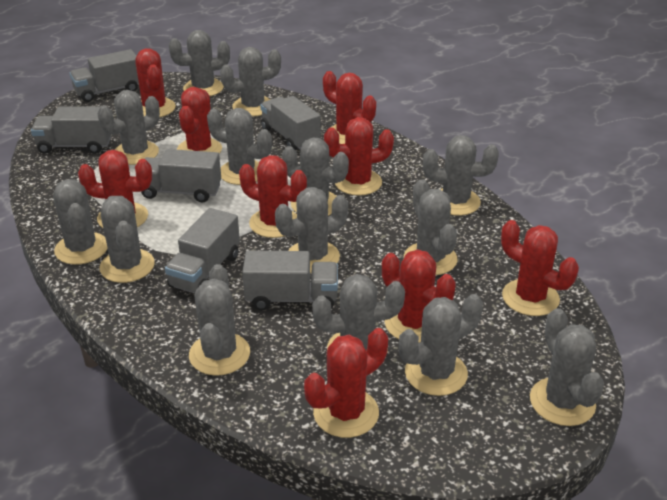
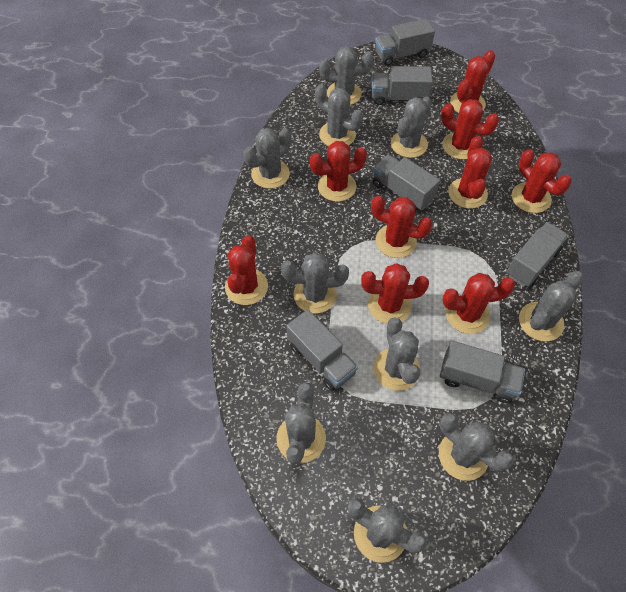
grey cactus: 14 -> 10

